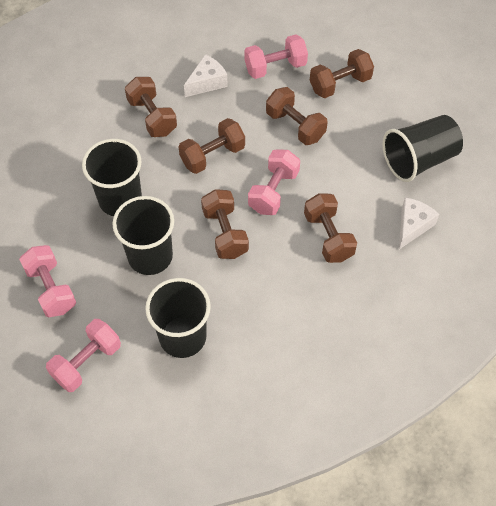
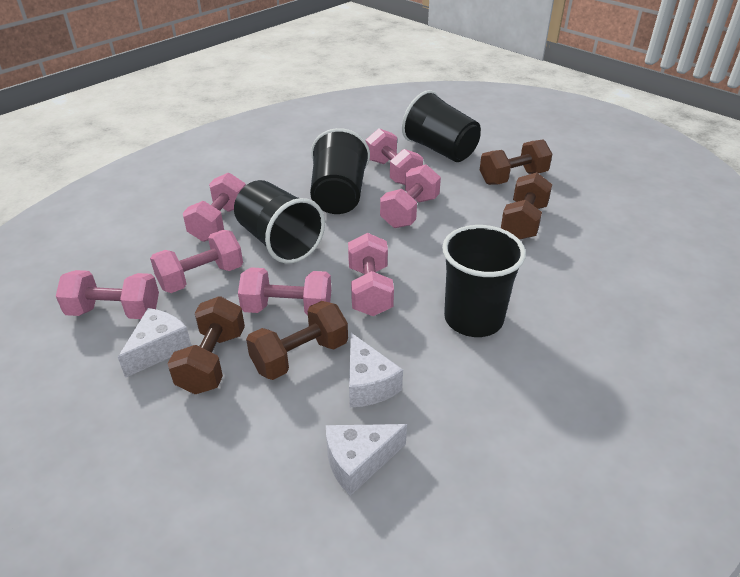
brown dumbbell: 6 -> 4
pink dumbbell: 4 -> 7
white cheese: 2 -> 3

